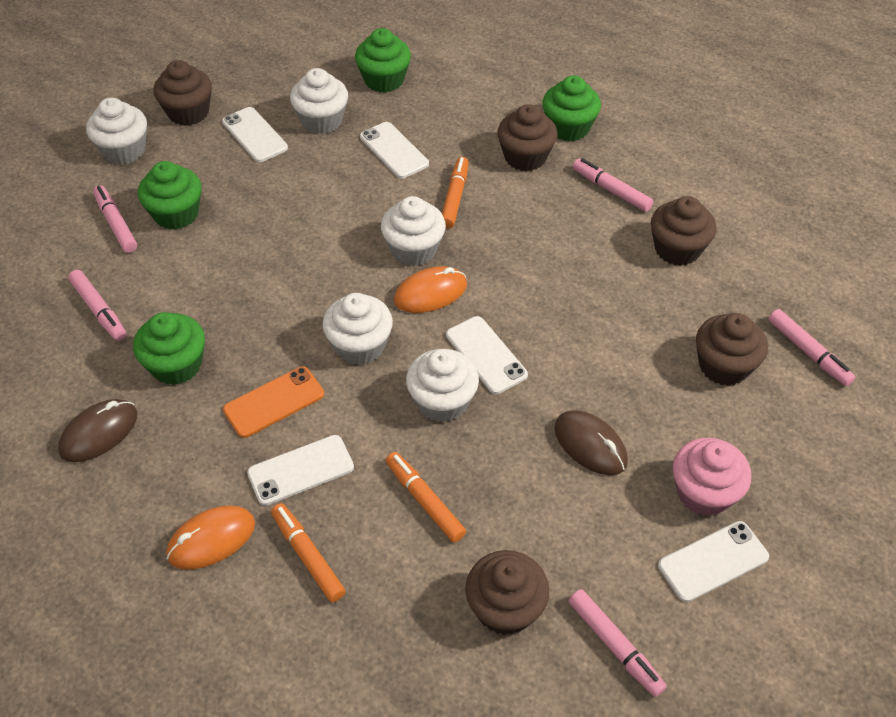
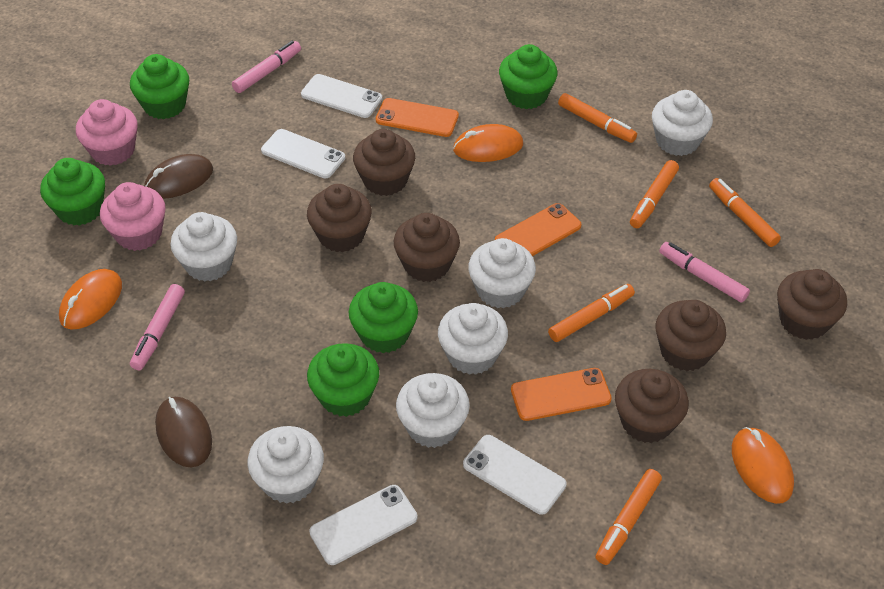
brown cupcake: 5 -> 6
green cupcake: 4 -> 5
orange marker: 3 -> 5
orange mouse: 2 -> 3
orange phone: 1 -> 3
pink cupcake: 1 -> 2
pink marker: 5 -> 3
white cupcake: 5 -> 6
white phone: 5 -> 4

